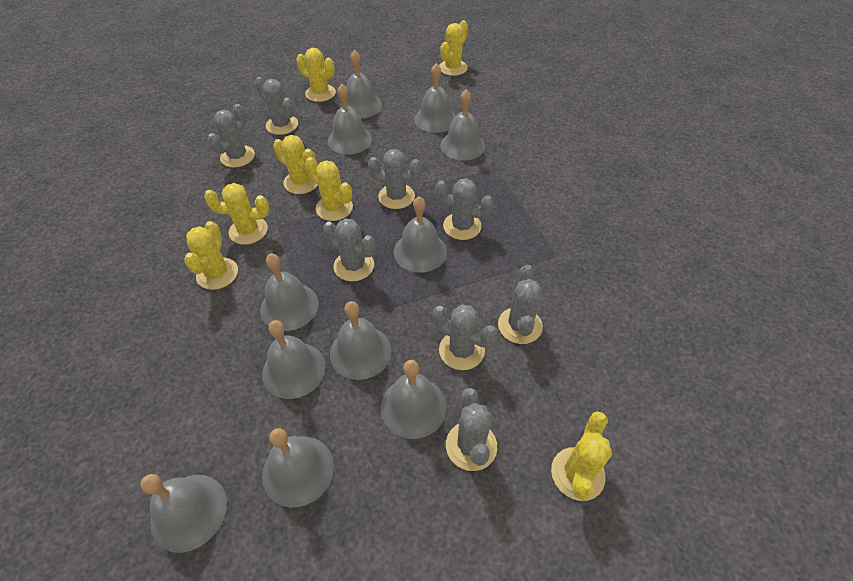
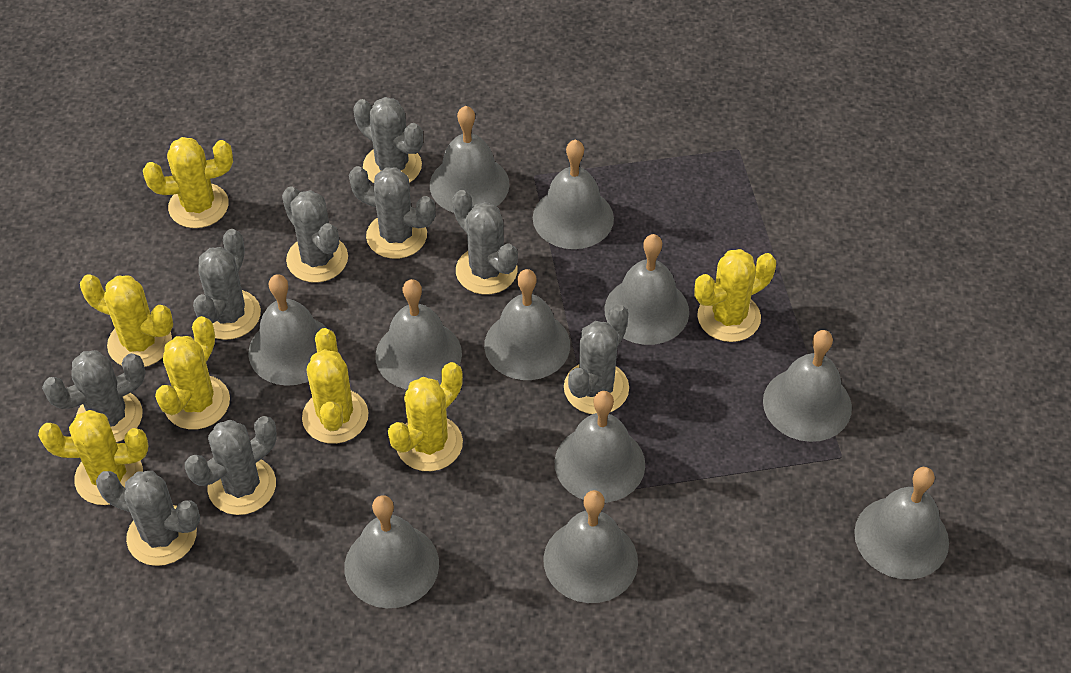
grey cactus: 8 -> 9

